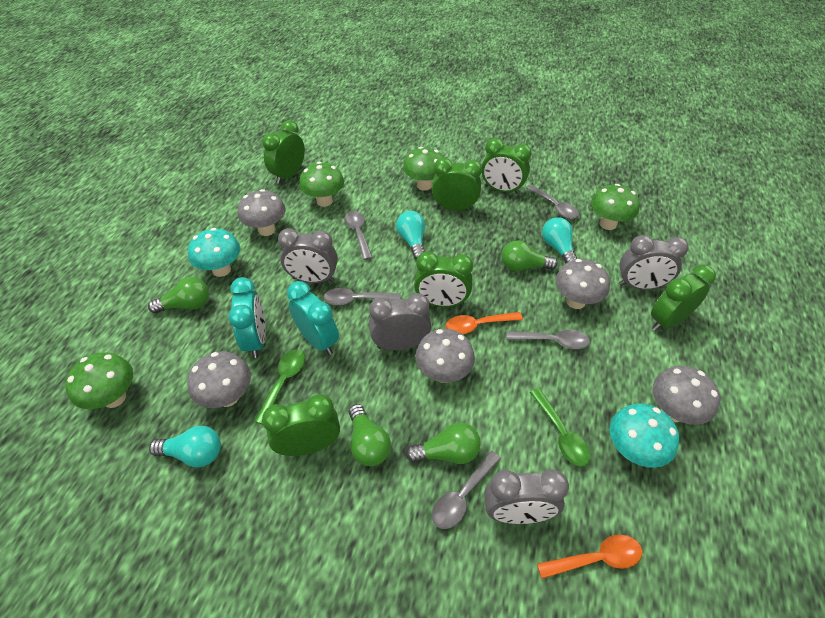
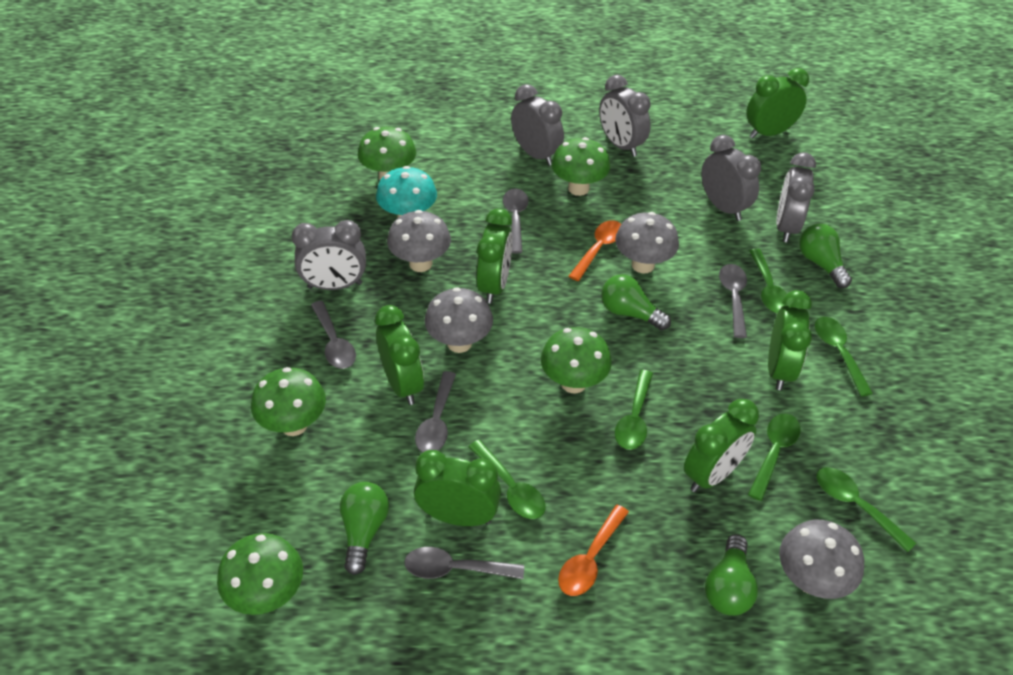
green mushroom: 4 -> 5
green spoon: 2 -> 6
grey clock: 4 -> 5
grey mushroom: 5 -> 4
turquoise clock: 2 -> 0
turquoise light bulb: 3 -> 0
turquoise mushroom: 2 -> 1

